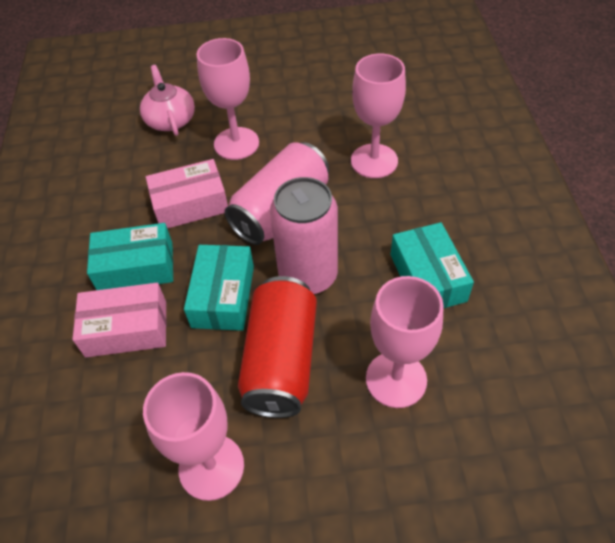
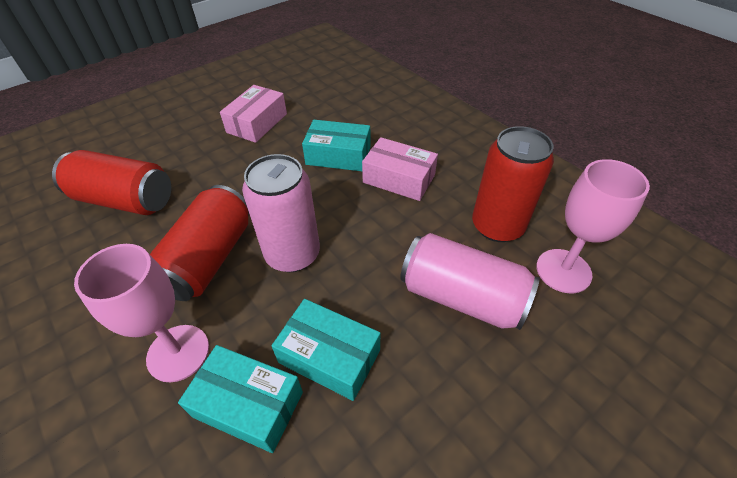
pink goblet: 4 -> 2
pink teapot: 1 -> 0
red can: 1 -> 3

